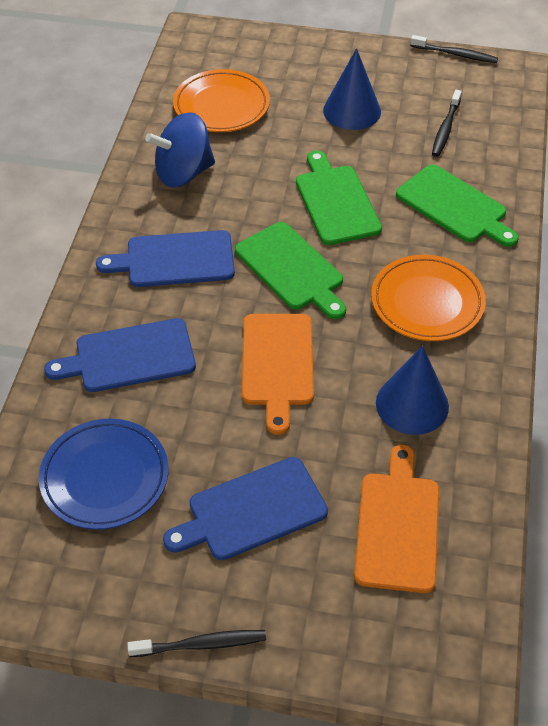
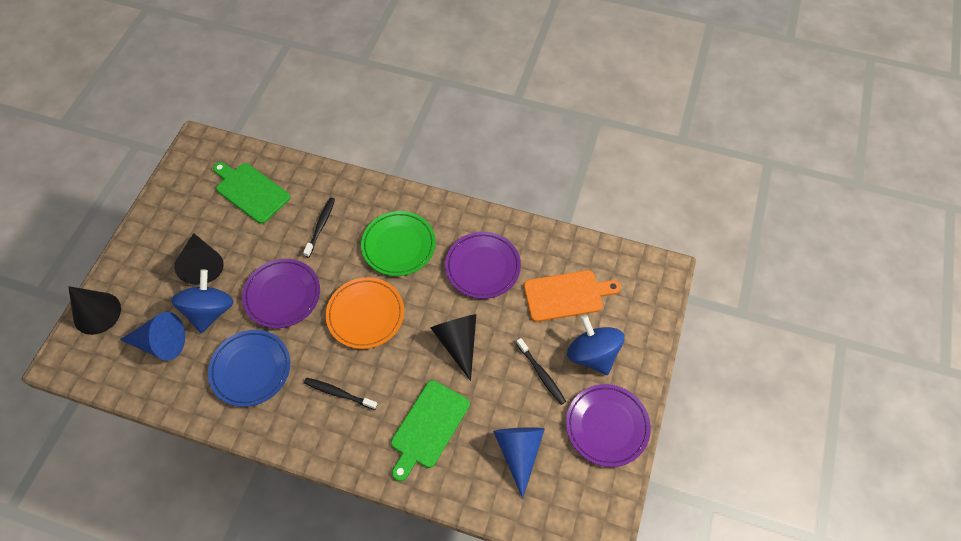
black cone: 0 -> 3
blue cutting board: 3 -> 0
blue spinning top: 1 -> 2
green cutting board: 3 -> 2
green plate: 0 -> 1
orange cutting board: 2 -> 1
orange plate: 2 -> 1
purple plate: 0 -> 3

